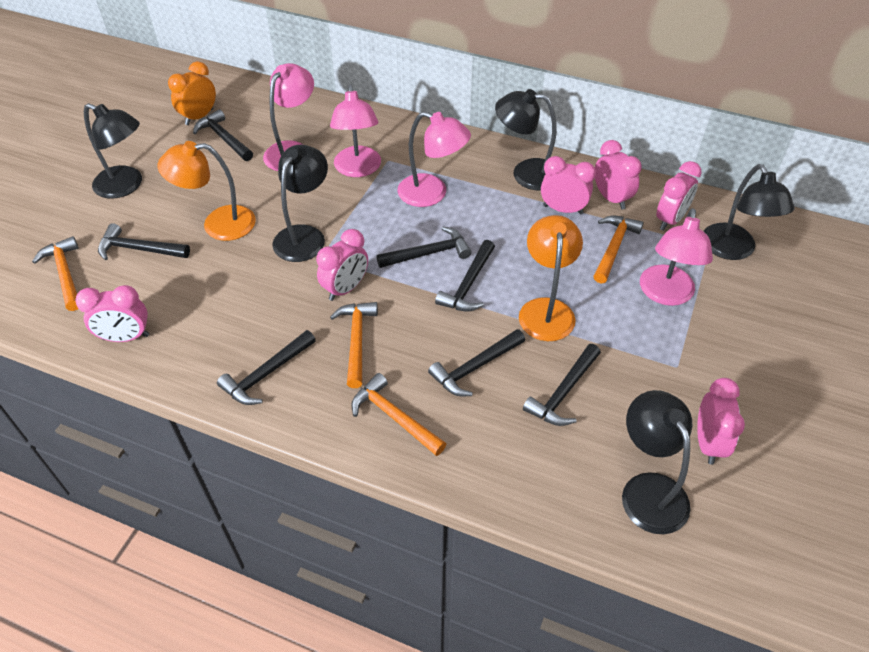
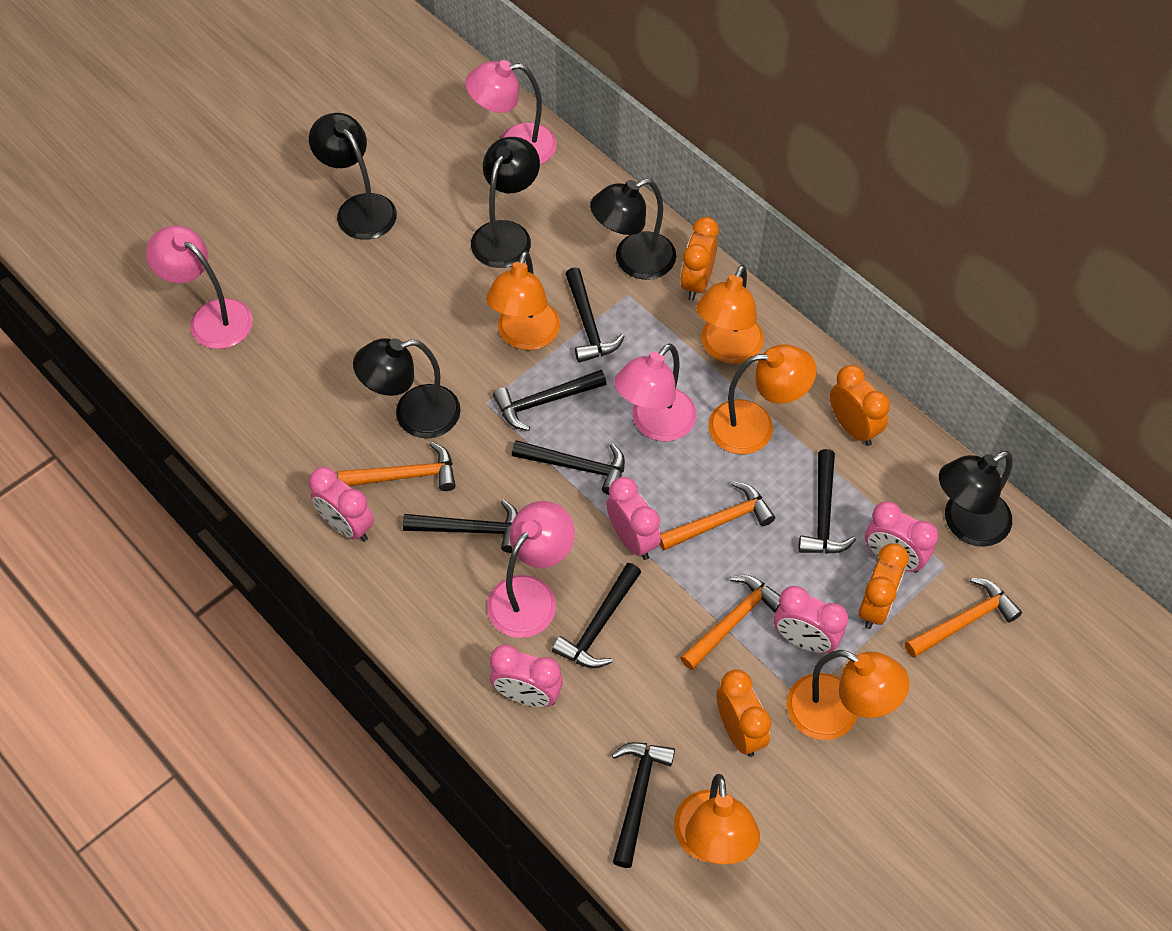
orange clock: 1 -> 4
orange lamp: 2 -> 5
pink clock: 6 -> 5

